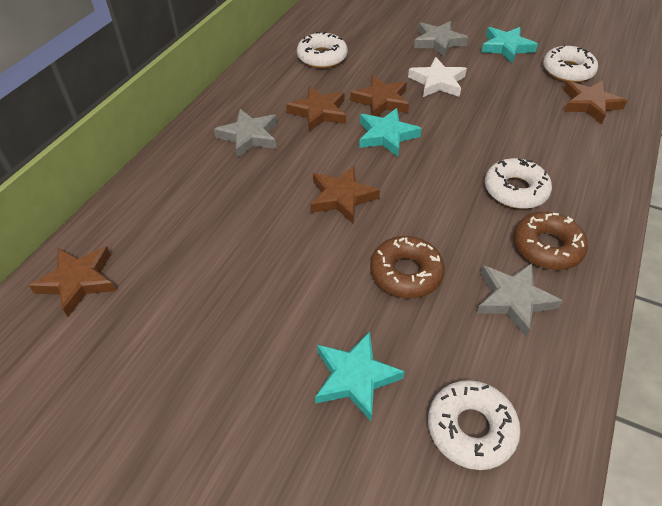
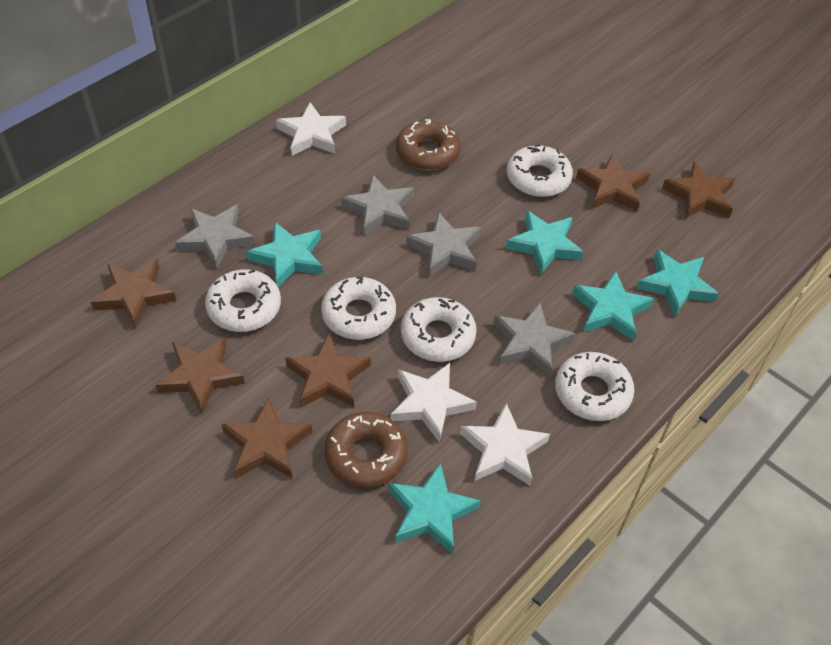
brown star: 5 -> 6
grey star: 3 -> 4
turquoise star: 3 -> 5
white donut: 4 -> 5
white star: 1 -> 3

